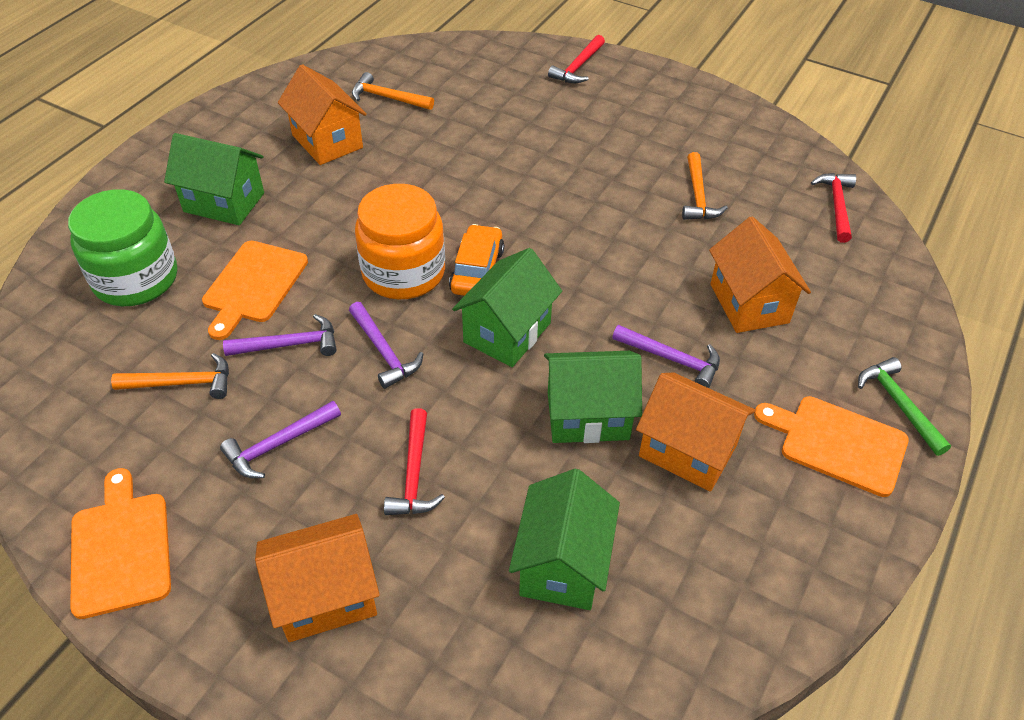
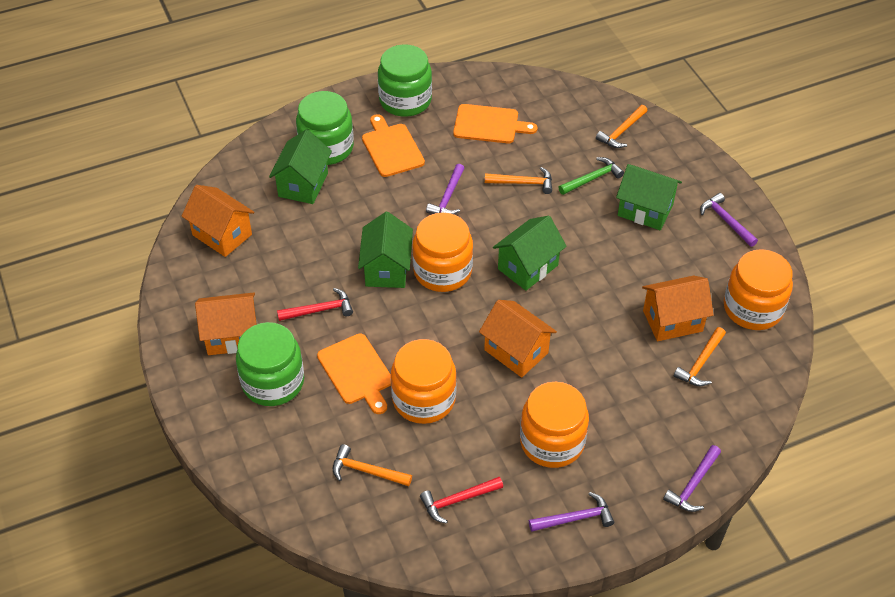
green jar: 1 -> 3
orange car: 1 -> 0
orange hammer: 3 -> 4
orange jar: 1 -> 4
red hammer: 3 -> 2

